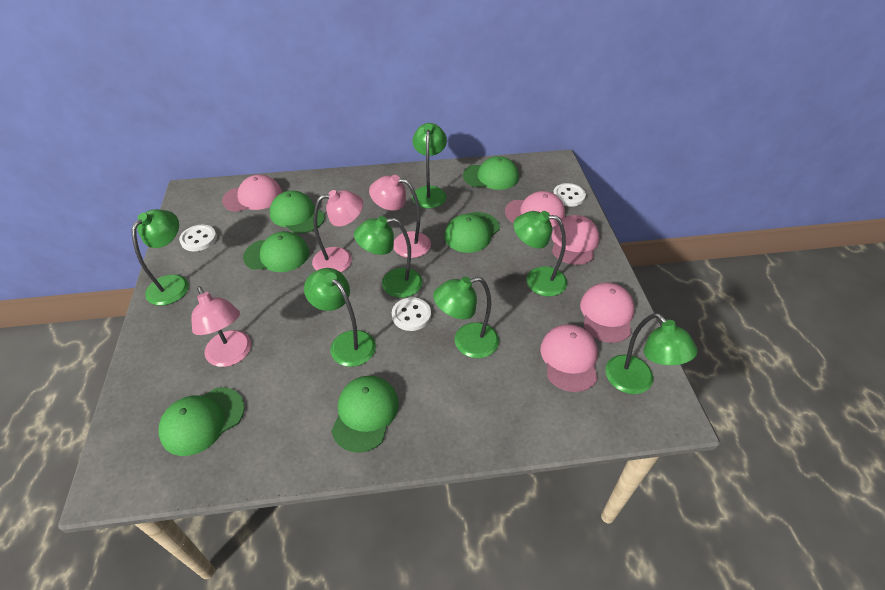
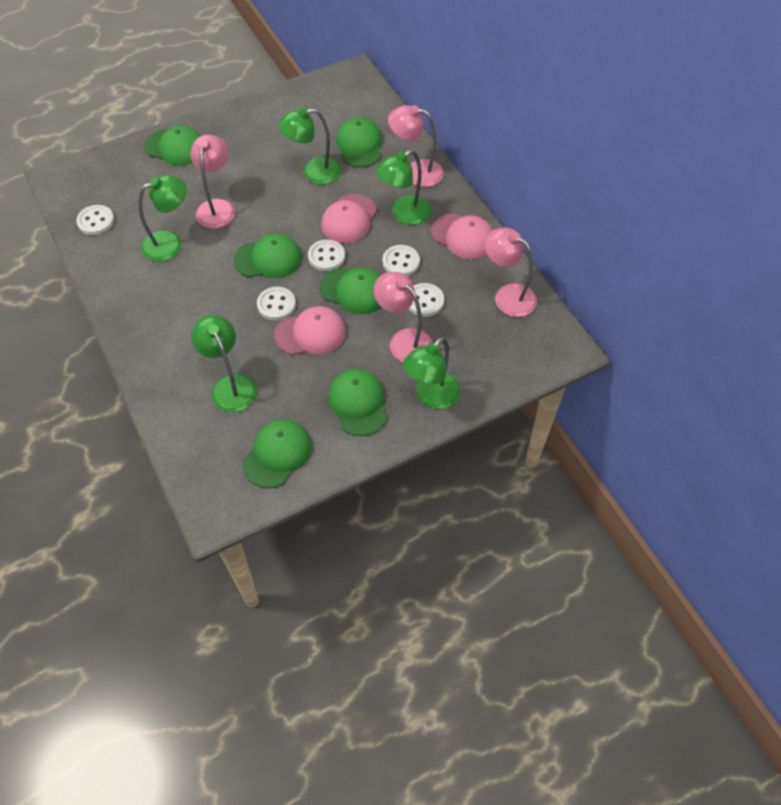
green lamp: 7 -> 5
pink cap: 5 -> 3
pink lamp: 3 -> 4
white button: 3 -> 5

